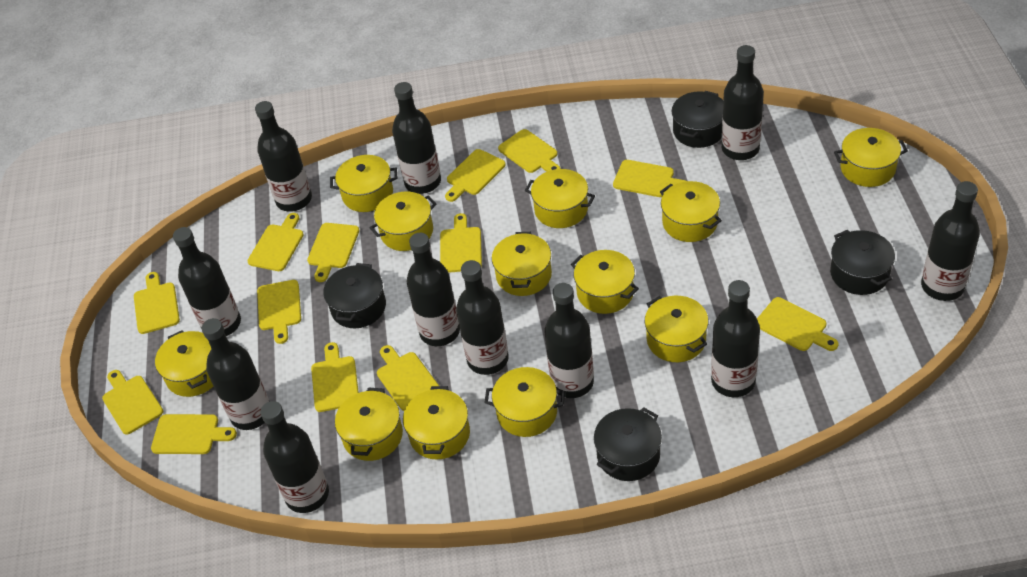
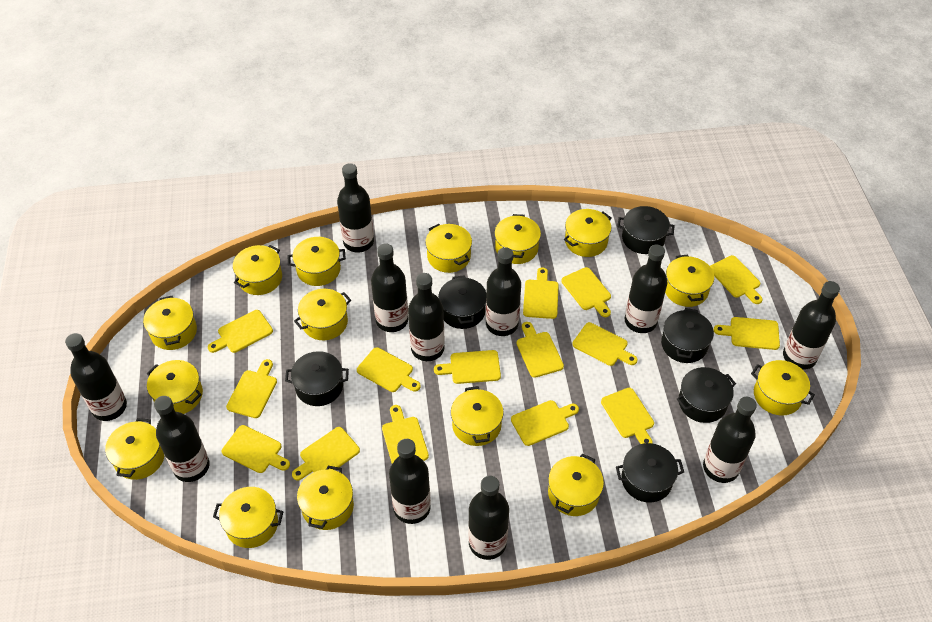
black pot: 4 -> 6
yellow cutting board: 13 -> 15
yellow pot: 12 -> 15

